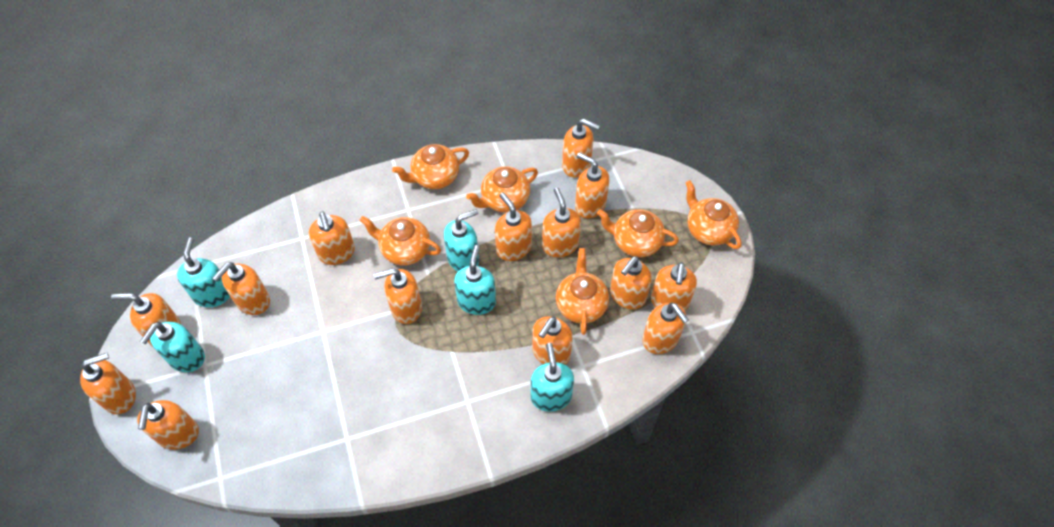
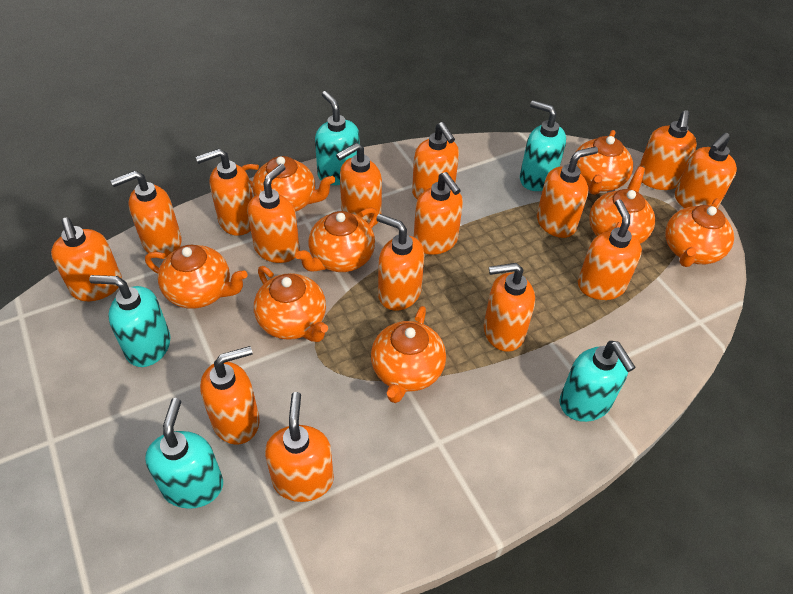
orange soap dispenser: 14 -> 15
orange teapot: 6 -> 8

